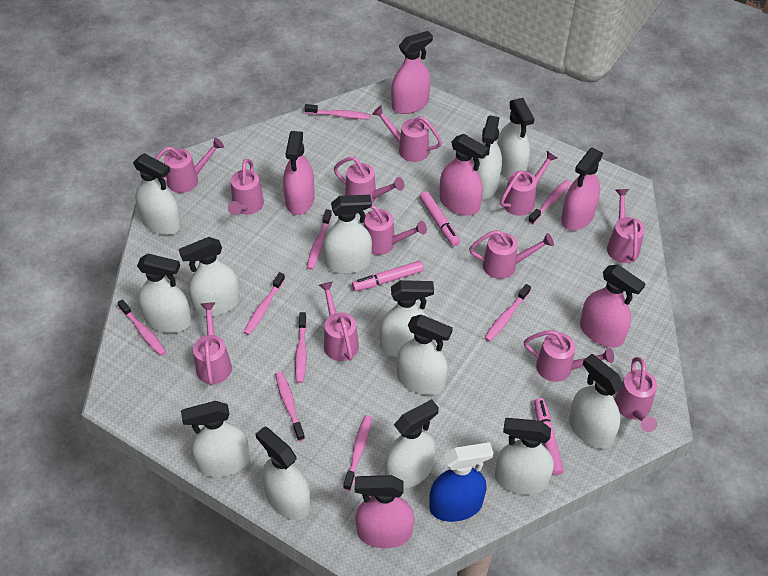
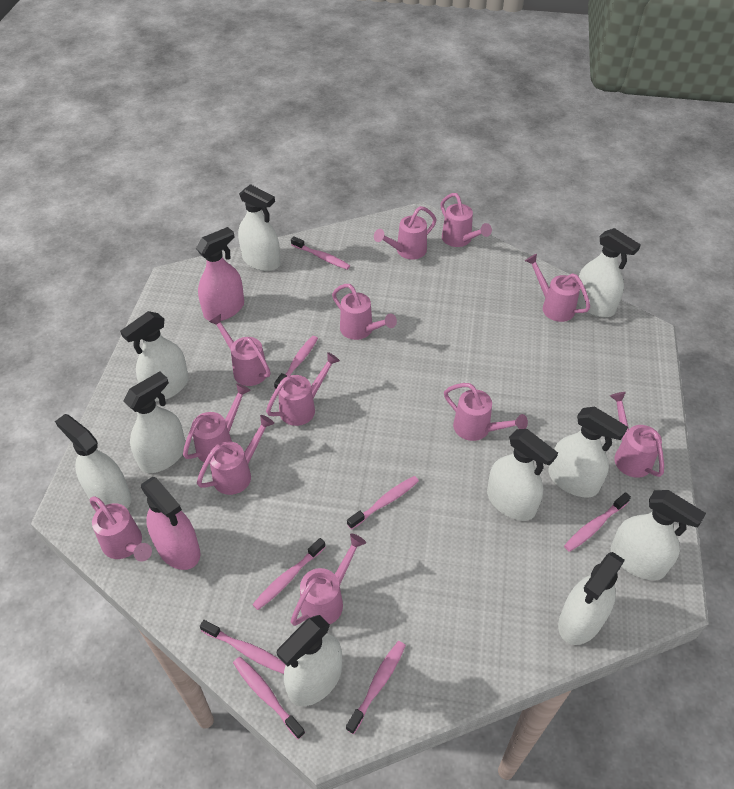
blue spray bottle: 1 -> 0
pink marker: 3 -> 0
pink spray bottle: 6 -> 2
pink toothbrush: 9 -> 8
white spray bottle: 13 -> 10

